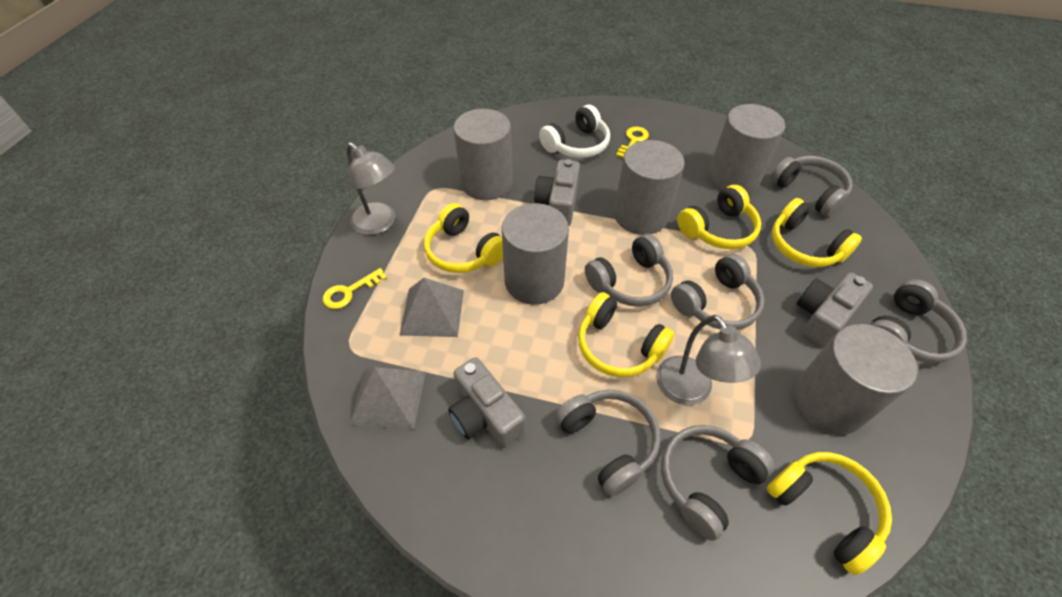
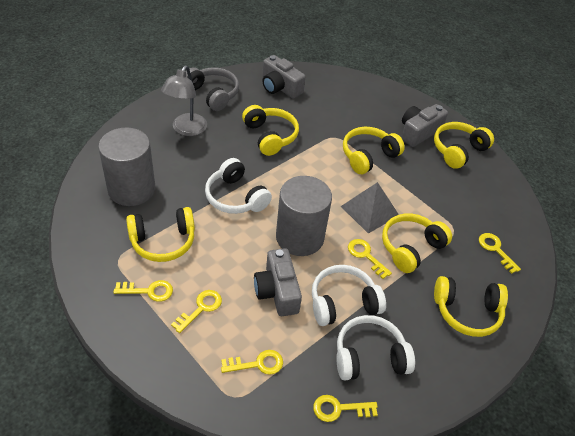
grey cylinder: 5 -> 2
grey headphones: 6 -> 1
grey lamp: 2 -> 1
grey pyramid: 2 -> 1
white headphones: 1 -> 3
yellow headphones: 5 -> 6
yellow key: 2 -> 6

